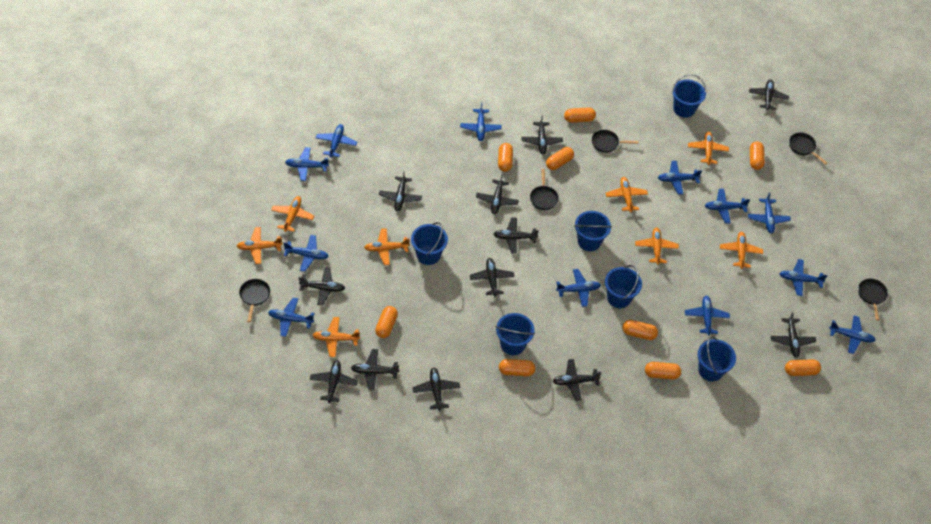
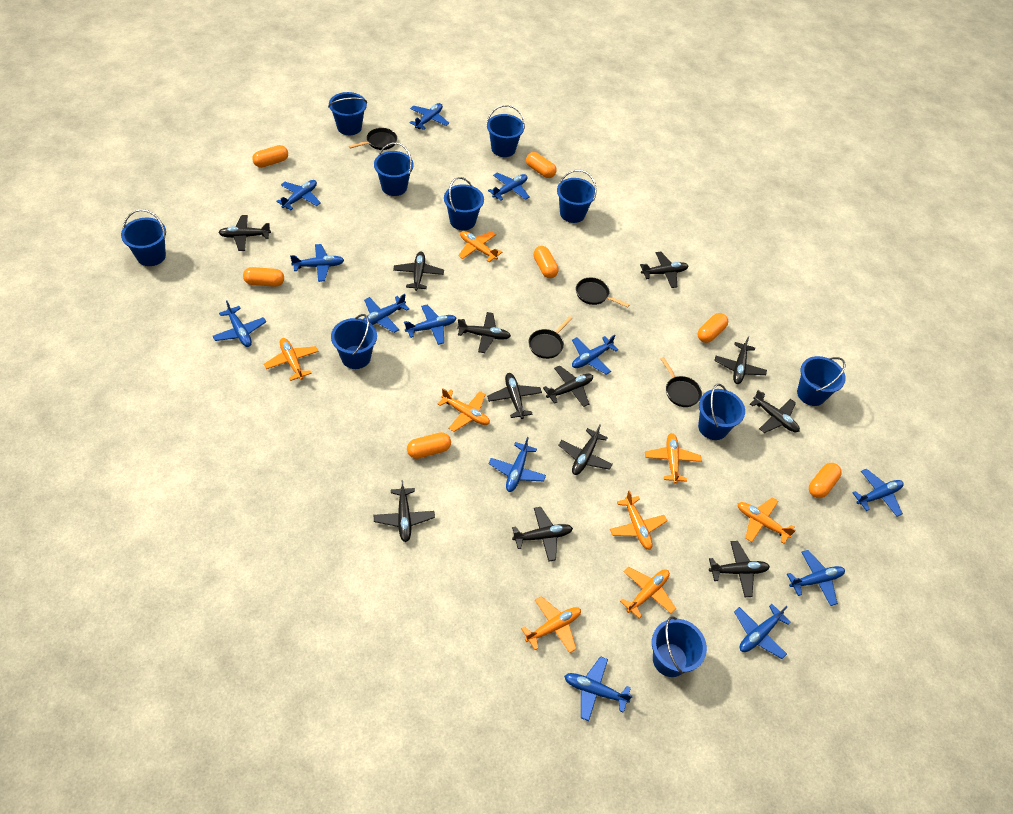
black pan: 5 -> 4
blue bucket: 6 -> 10
blue plane: 12 -> 13
orange capsule: 9 -> 7

